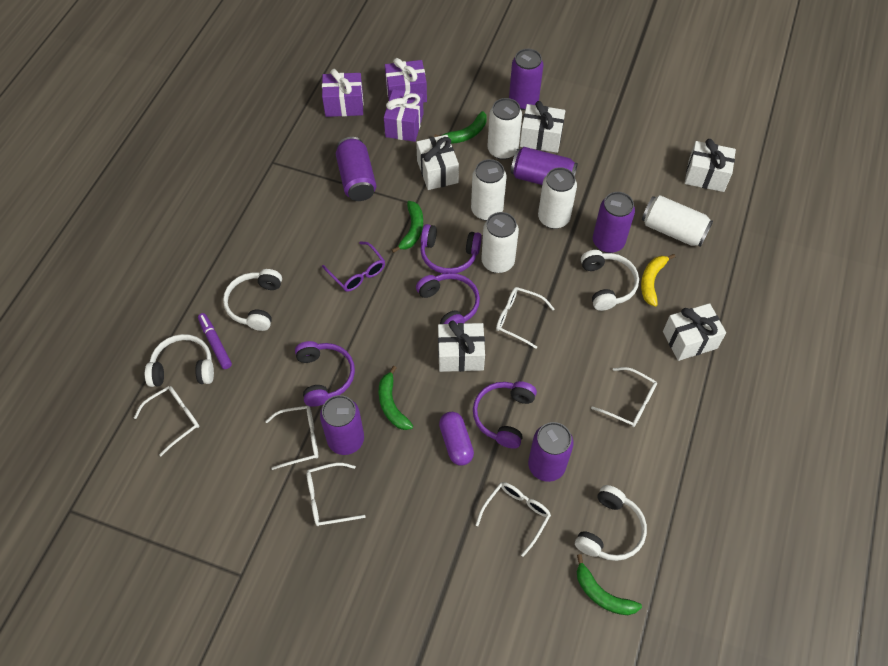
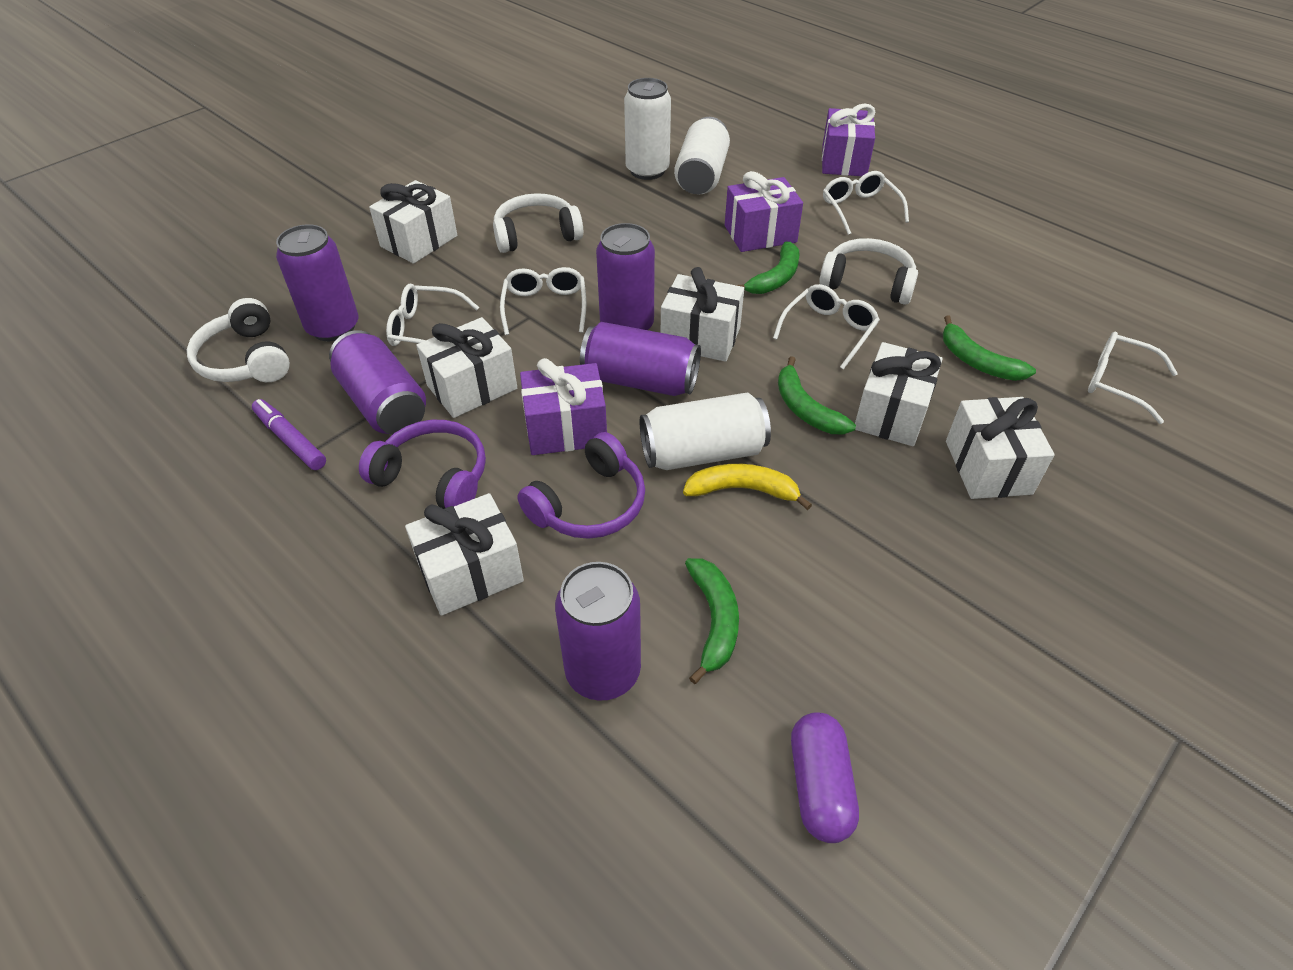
purple can: 6 -> 5
purple glasses: 1 -> 0
purple headphones: 4 -> 2
white can: 5 -> 3
white gift: 5 -> 6
white glasses: 6 -> 5
white headphones: 4 -> 3

